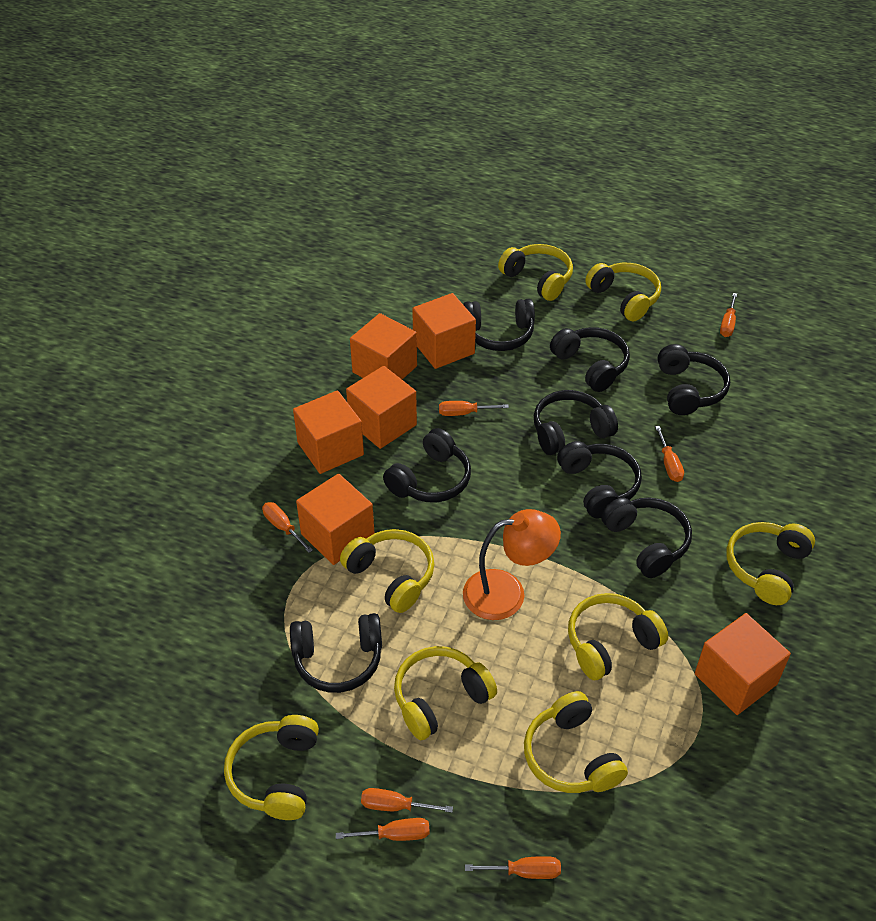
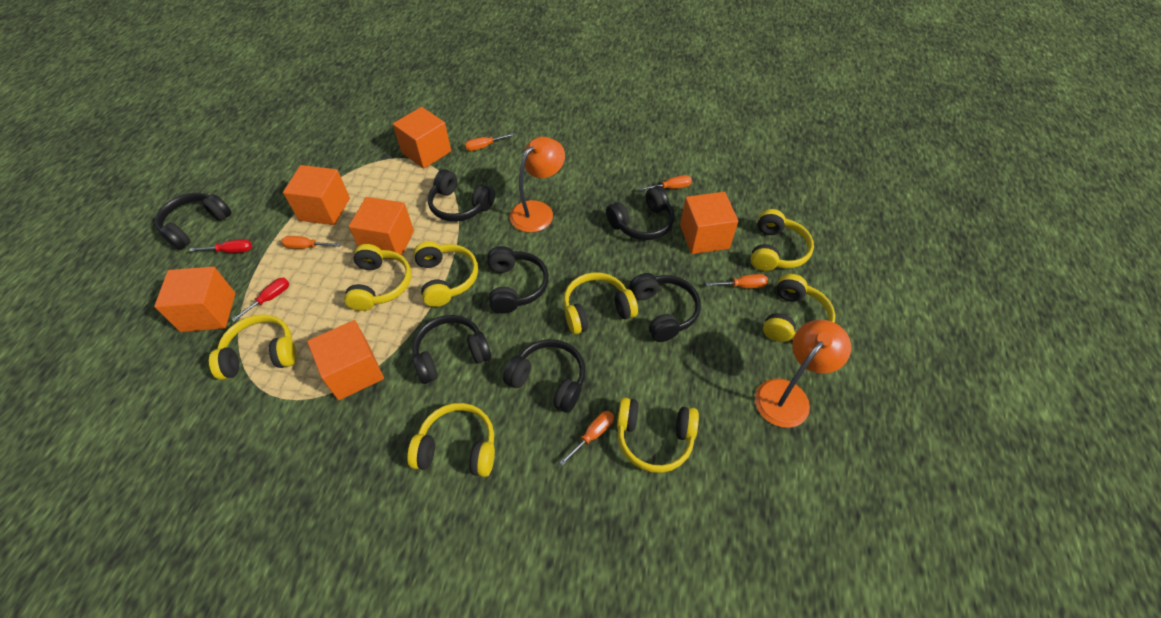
black headphones: 8 -> 7
orange lamp: 1 -> 2
orange screwdriver: 7 -> 5
red screwdriver: 0 -> 2

